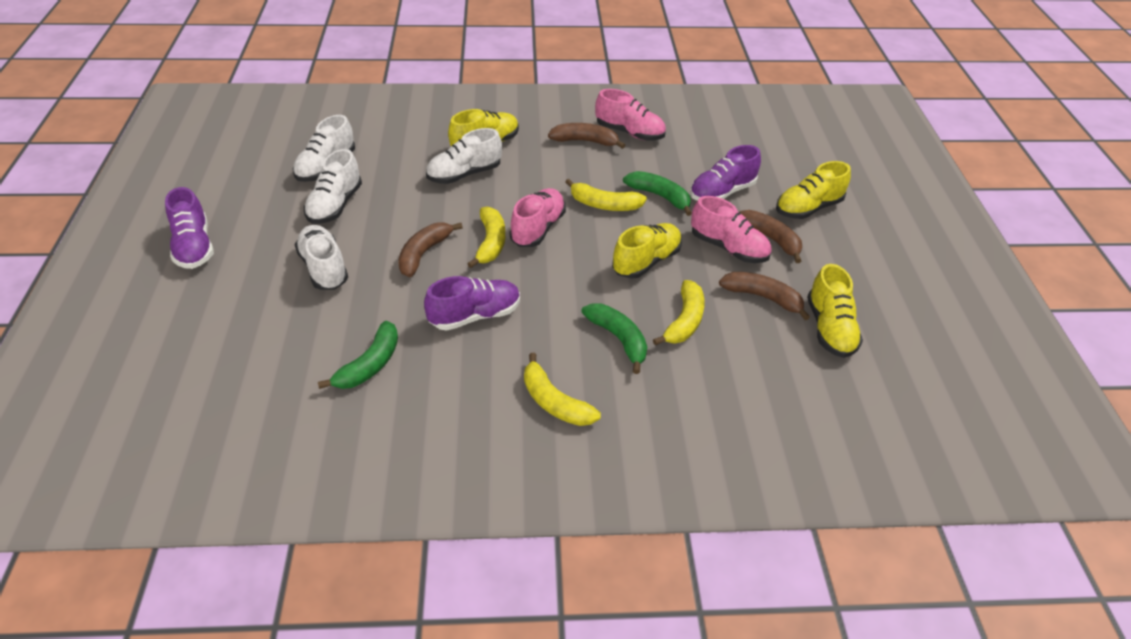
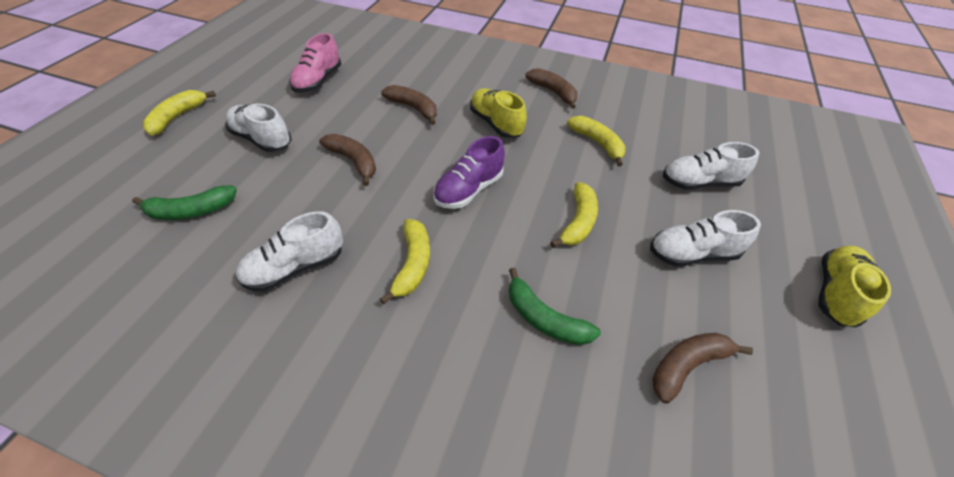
green banana: 3 -> 2
pink shoe: 3 -> 1
purple shoe: 3 -> 1
yellow shoe: 4 -> 2

